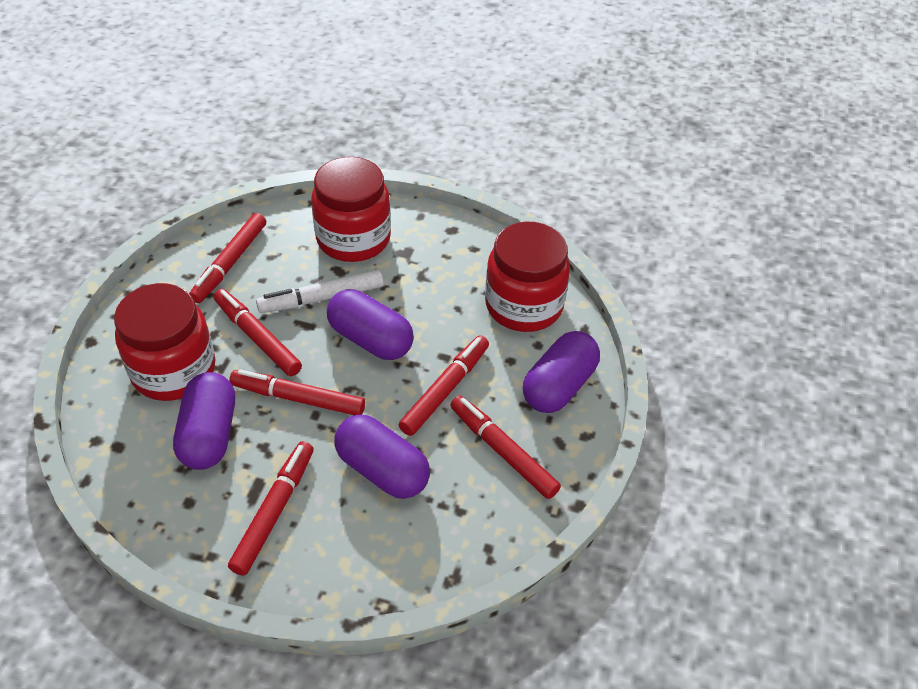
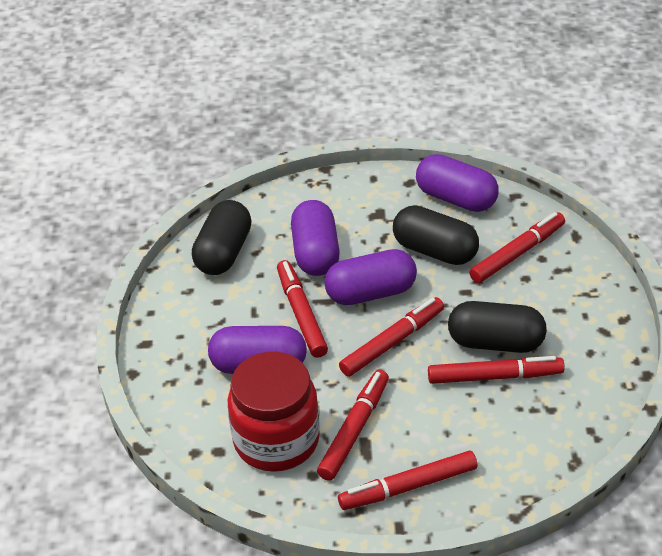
black capsule: 0 -> 3
red jar: 3 -> 1
white marker: 1 -> 0

